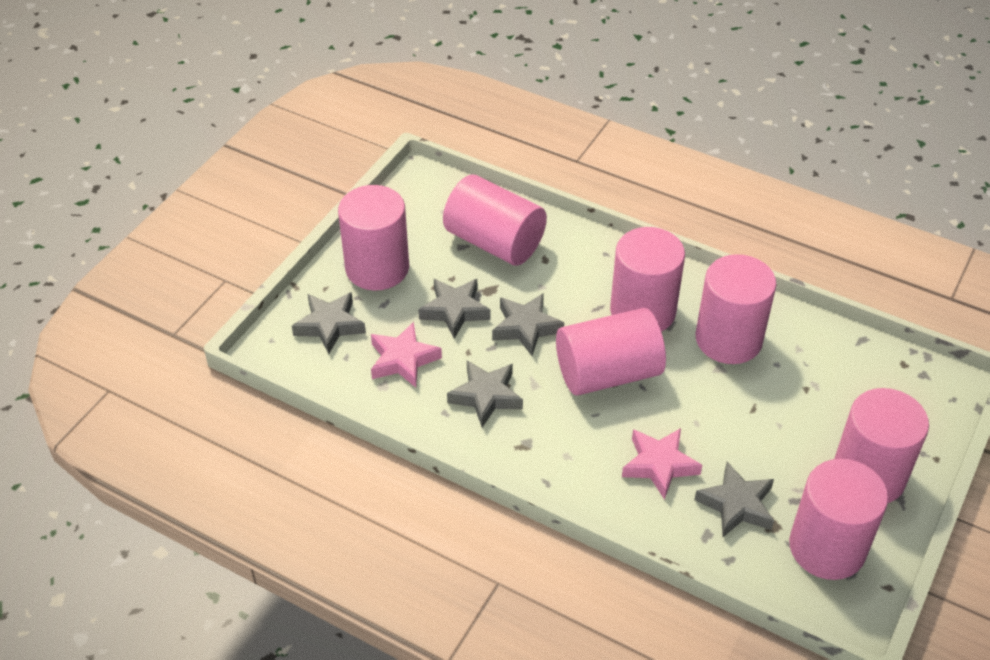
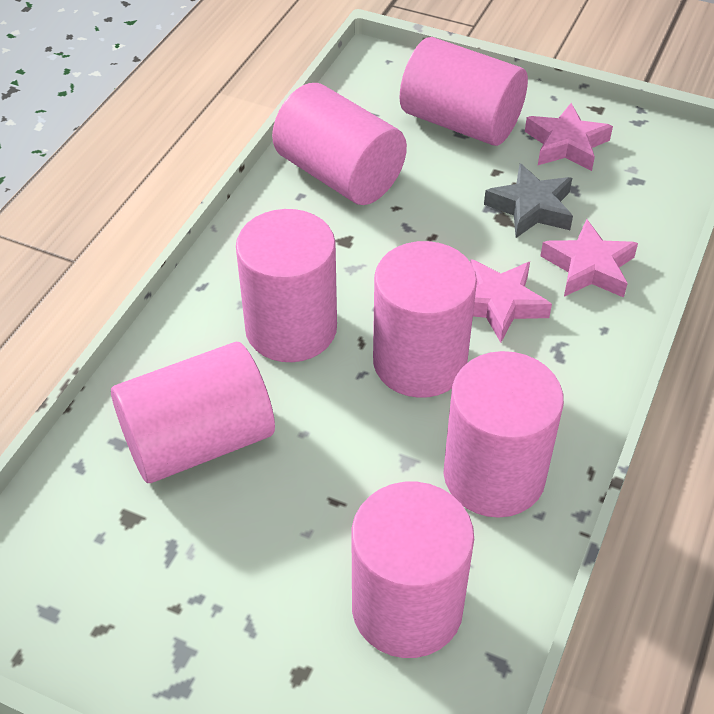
grey star: 5 -> 1
pink star: 2 -> 3

